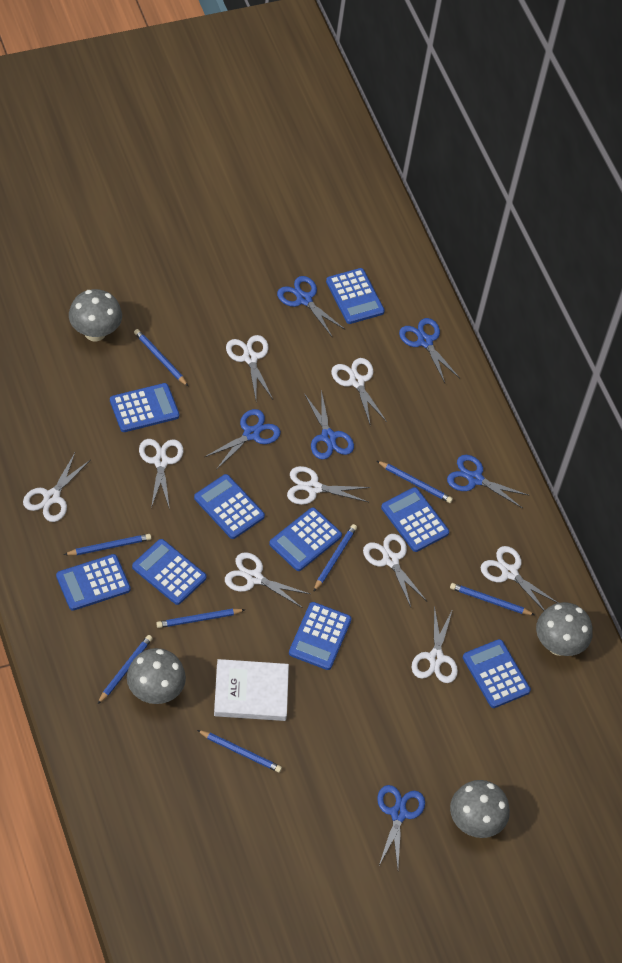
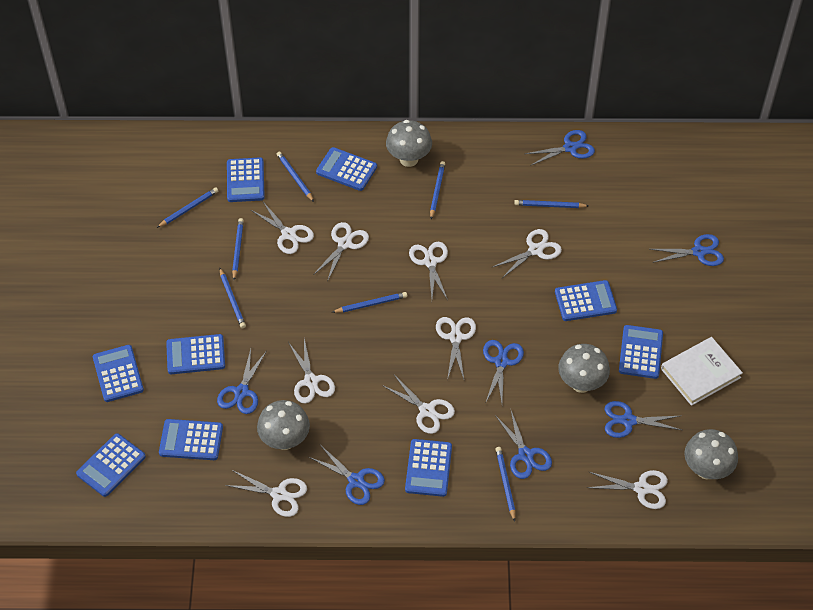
blue scissors: 6 -> 7

